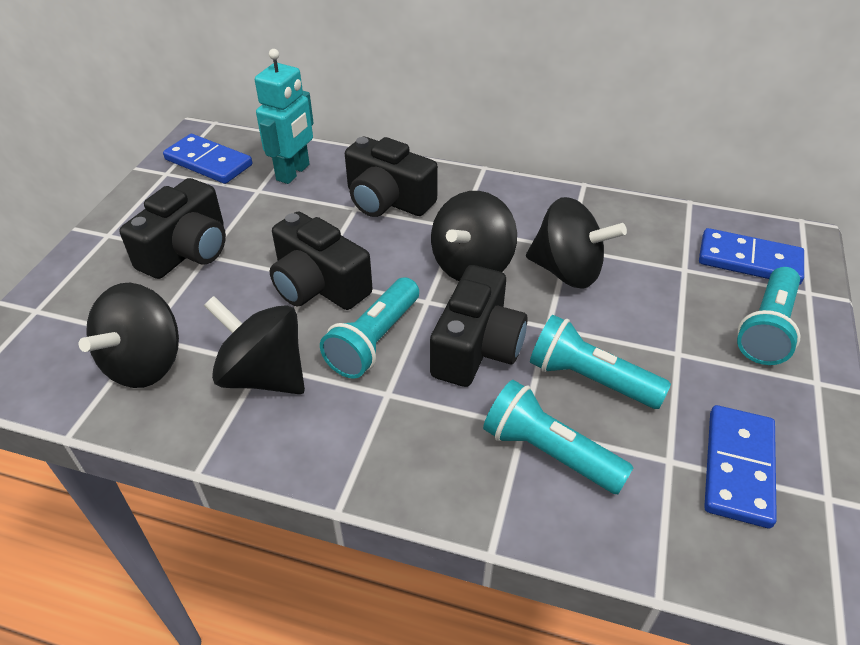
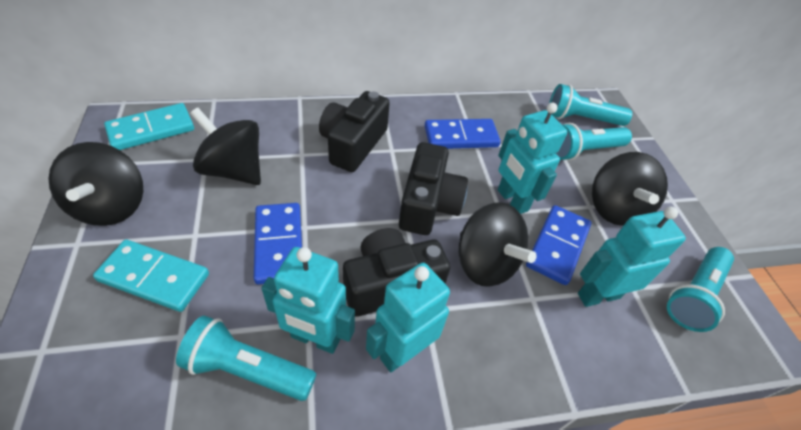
black camera: 4 -> 3
turquoise domino: 0 -> 2
turquoise robot: 1 -> 4

